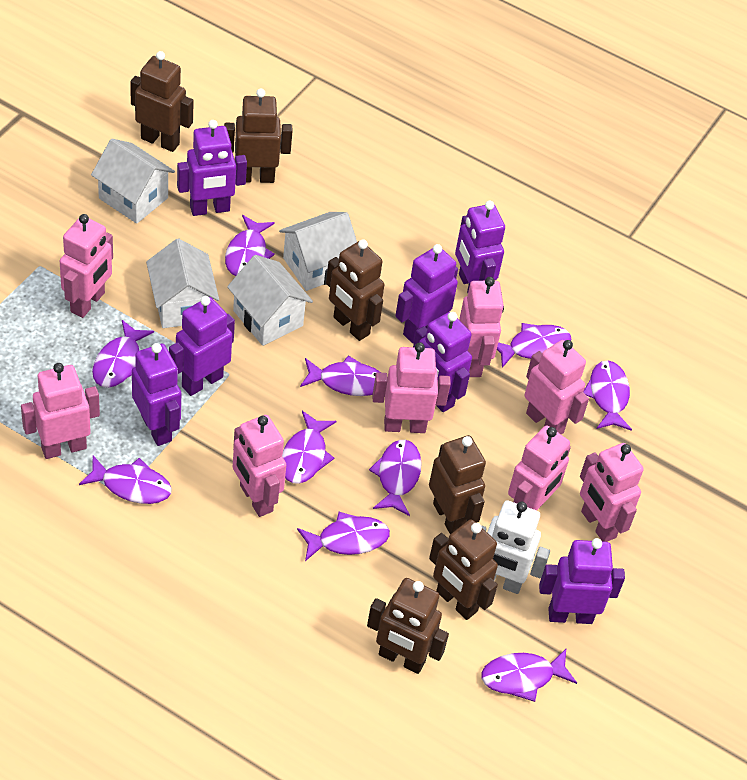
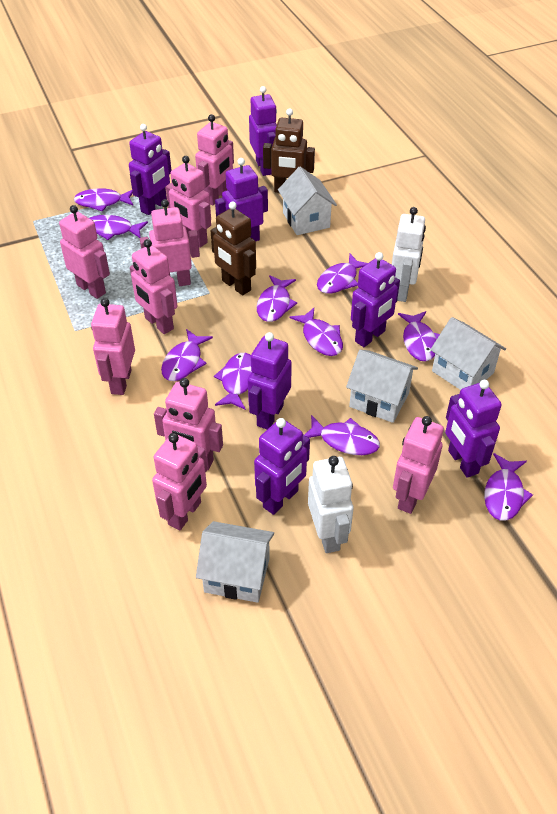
brown robot: 6 -> 2
pink robot: 8 -> 9
white robot: 1 -> 2

